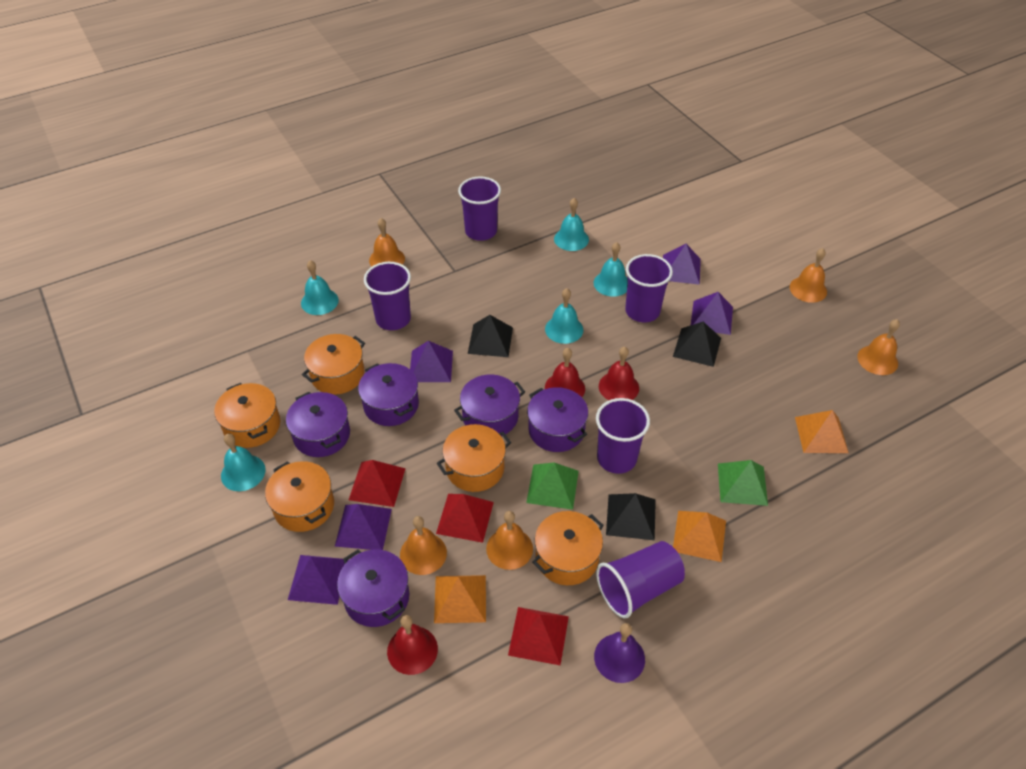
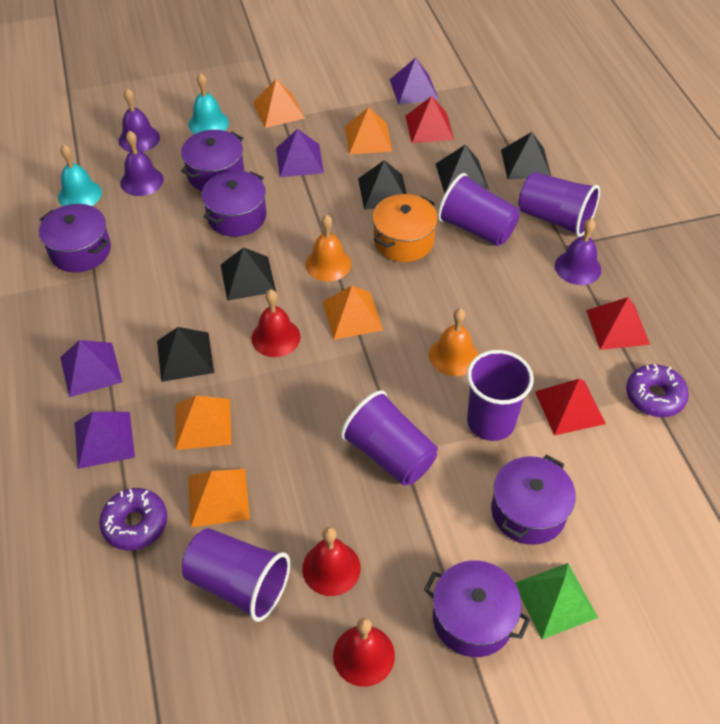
black pyramid: 3 -> 5
green pyramid: 2 -> 1
orange bell: 5 -> 2
orange pot: 5 -> 1
orange pyramid: 3 -> 5
purple bell: 1 -> 3
purple donut: 0 -> 2
purple pyramid: 5 -> 4
turquoise bell: 5 -> 2

